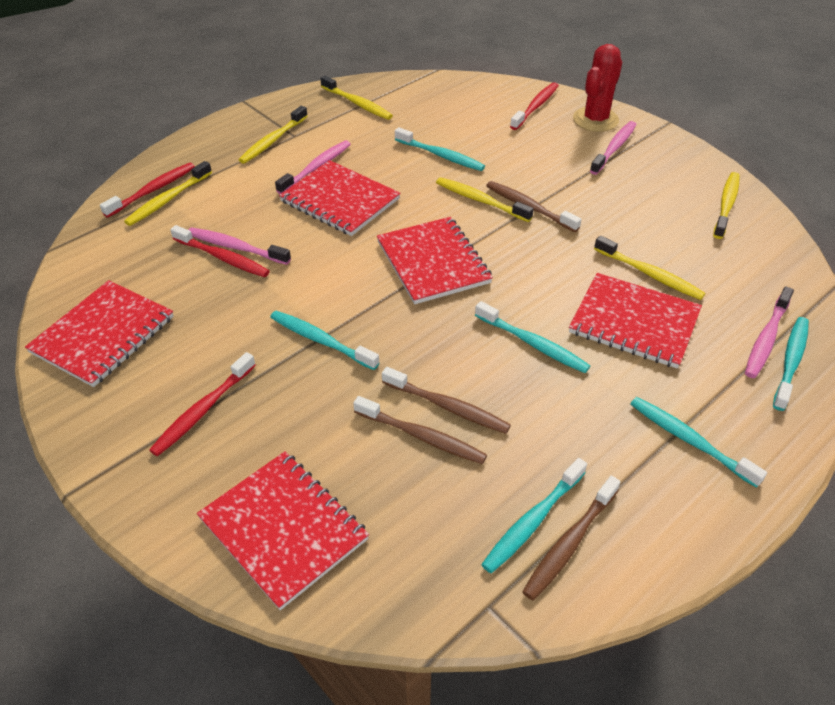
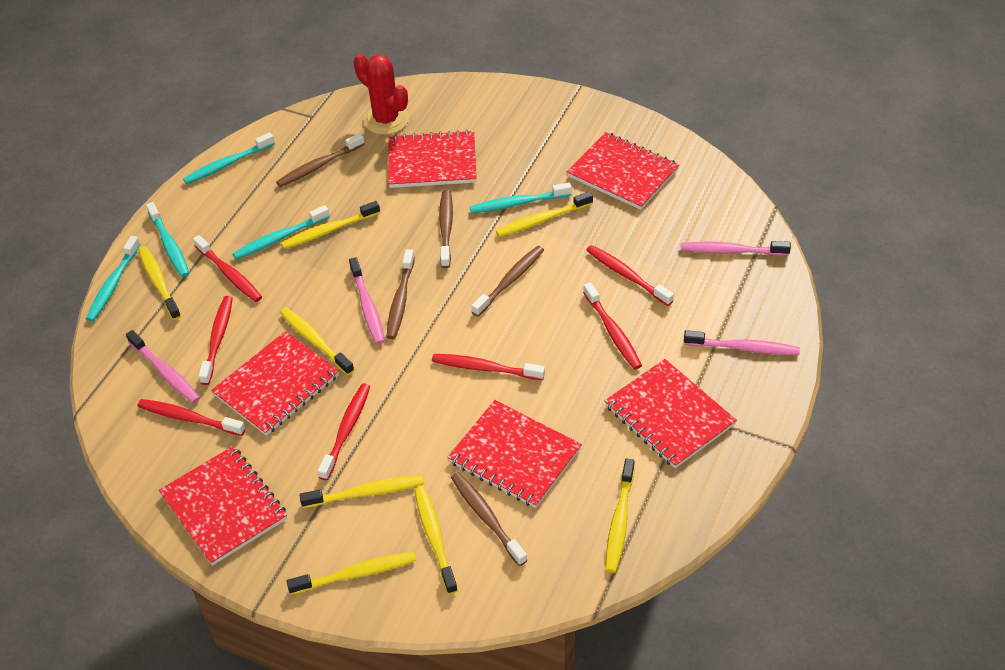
brown toothbrush: 4 -> 5
red notebook: 5 -> 6
red toothbrush: 4 -> 7
turquoise toothbrush: 6 -> 5
yellow toothbrush: 6 -> 8

